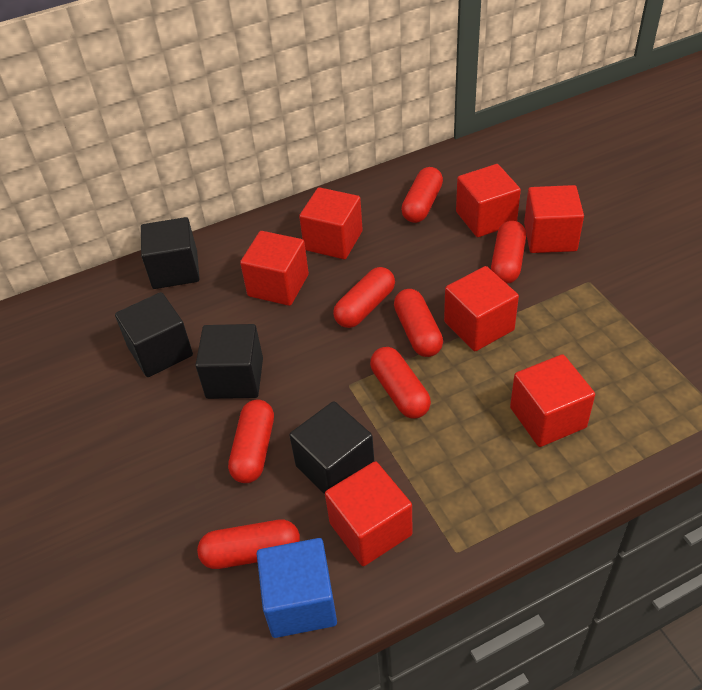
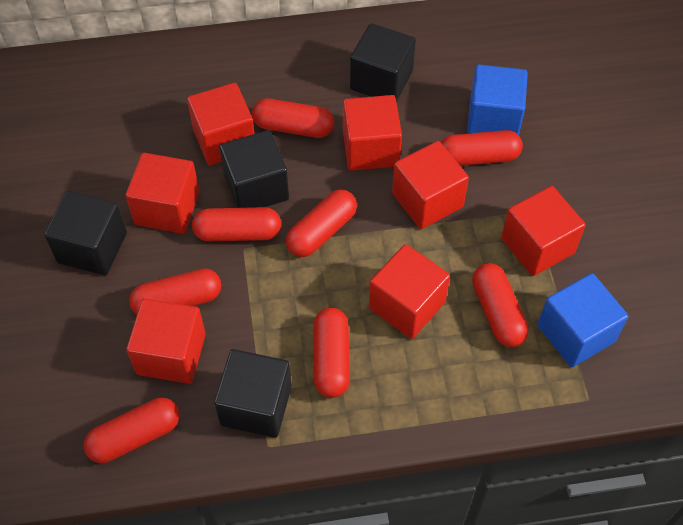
blue cube: 1 -> 2
red capsule: 7 -> 8

